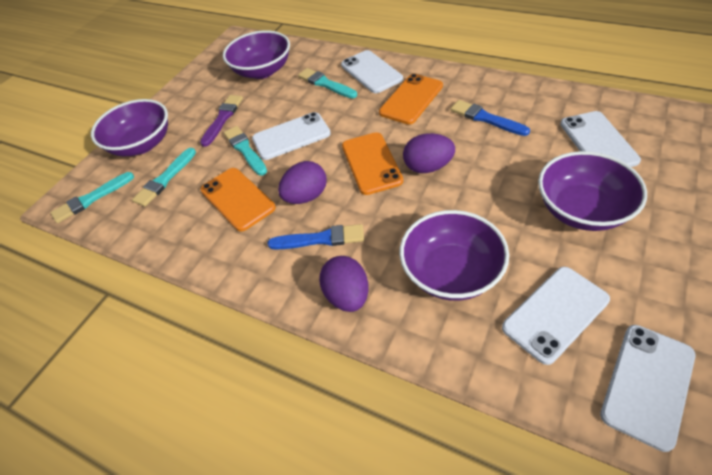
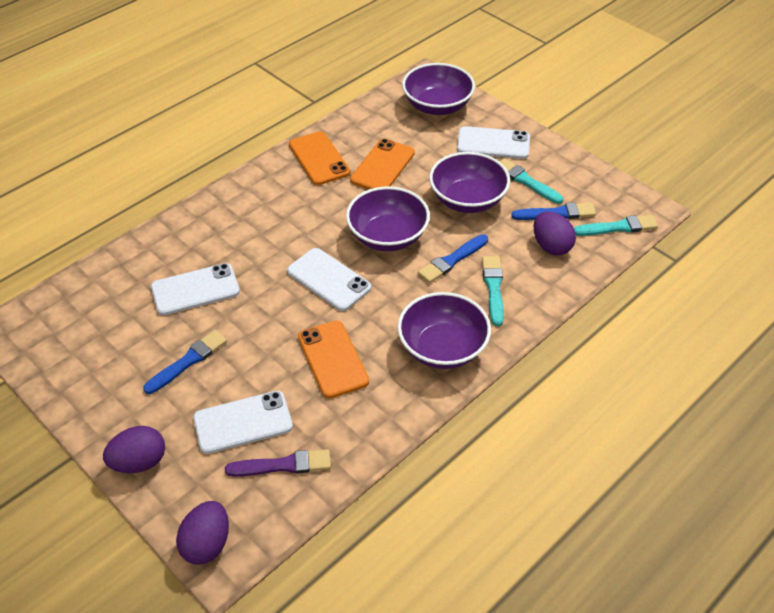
blue brush: 2 -> 3
turquoise brush: 4 -> 3
white phone: 5 -> 4

